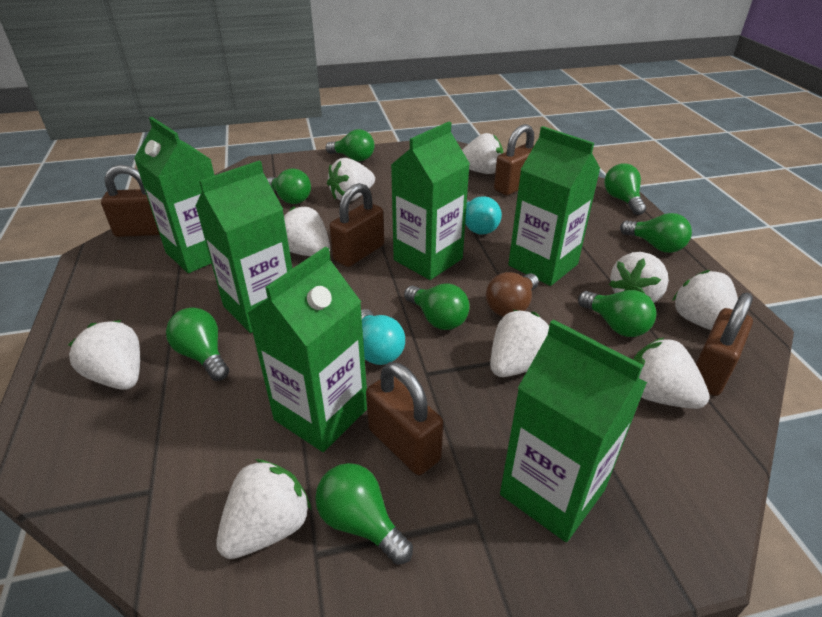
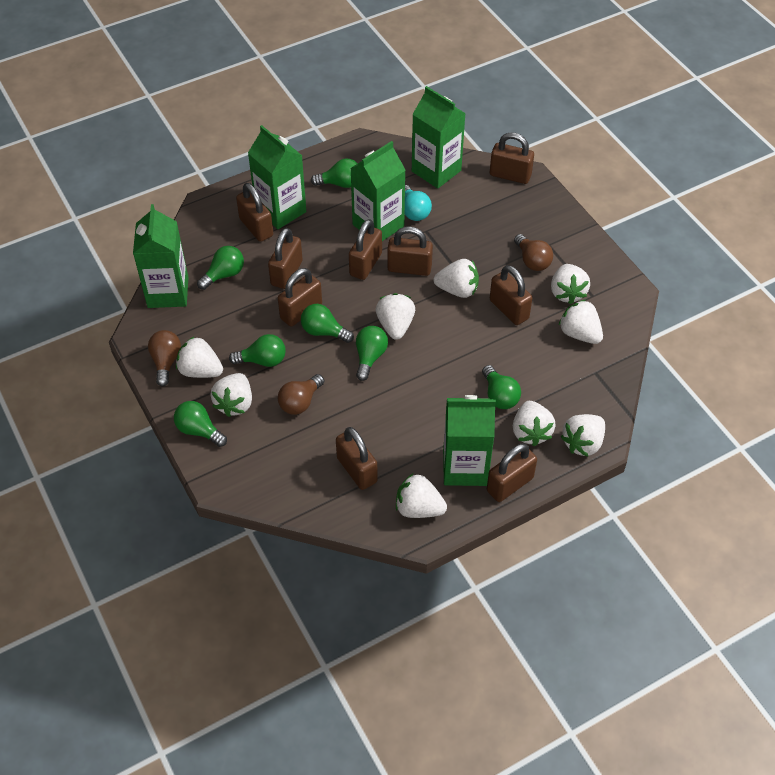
brown light bulb: 1 -> 3
brown padlock: 5 -> 9
green carton: 6 -> 5
green light bulb: 8 -> 7
turquoise light bulb: 2 -> 1

